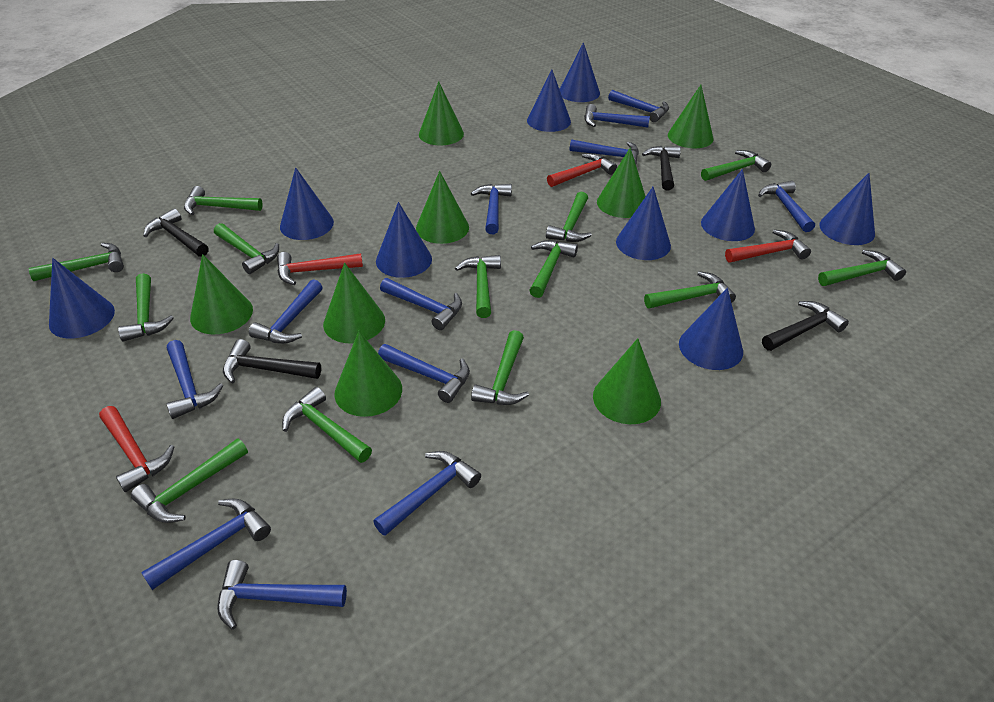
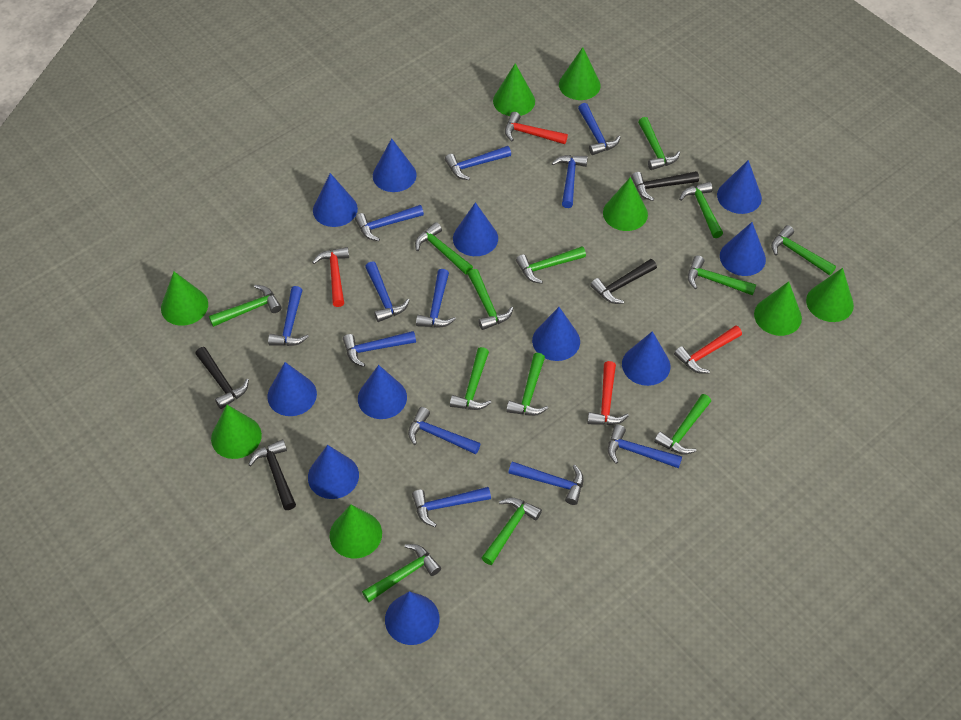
blue cone: 9 -> 11

